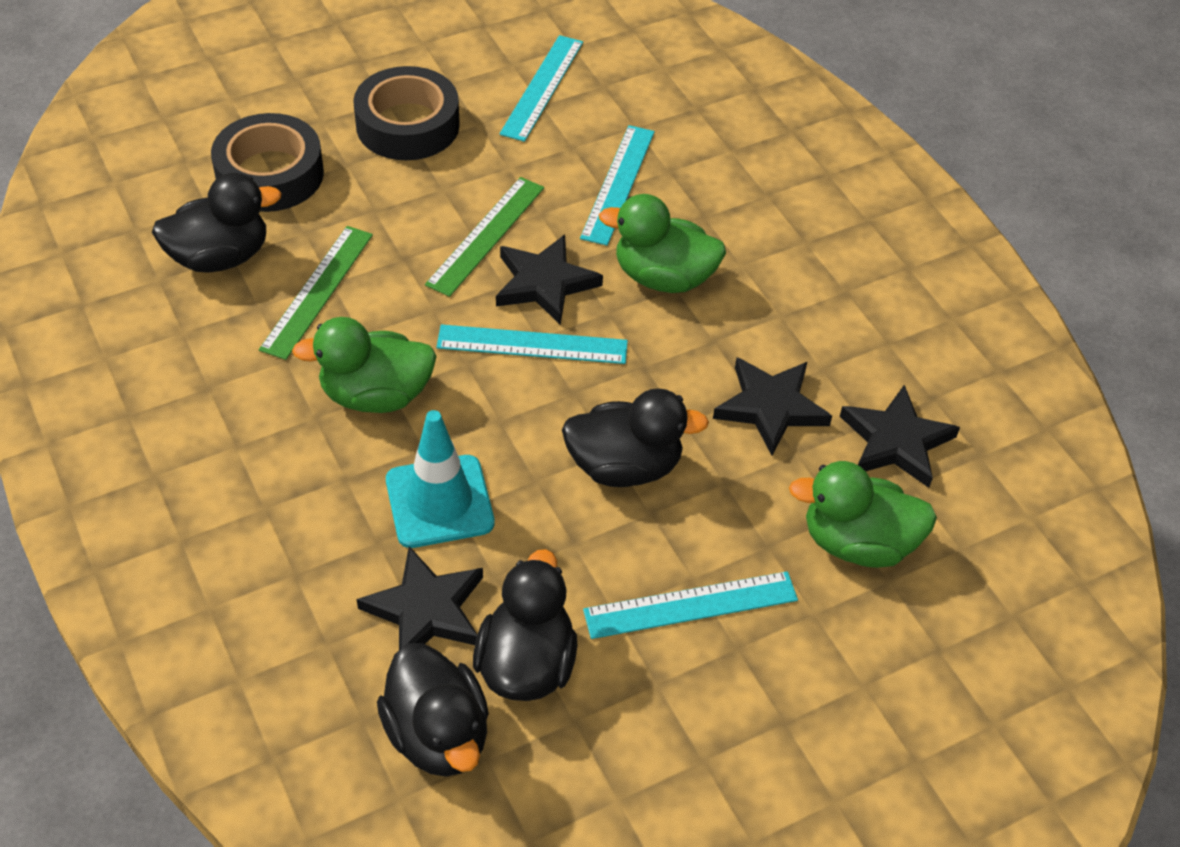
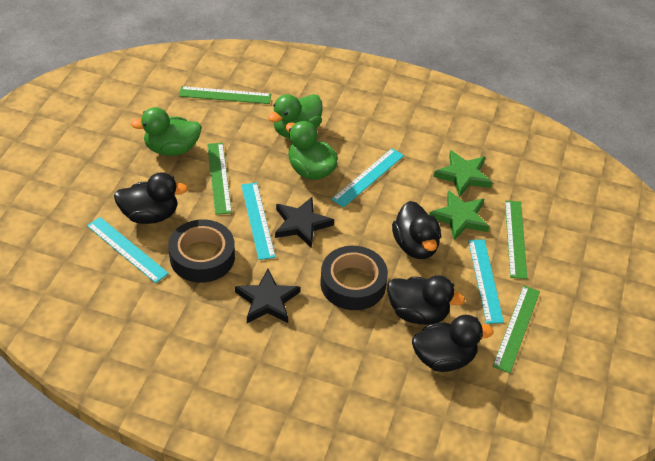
black star: 4 -> 2
green ruler: 2 -> 4
green star: 0 -> 2
turquoise traffic cone: 1 -> 0

